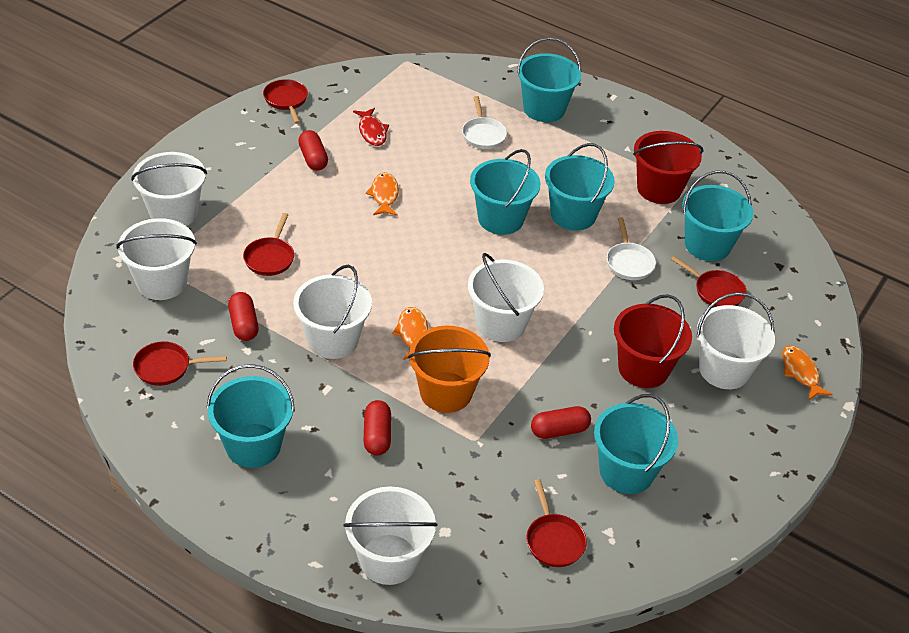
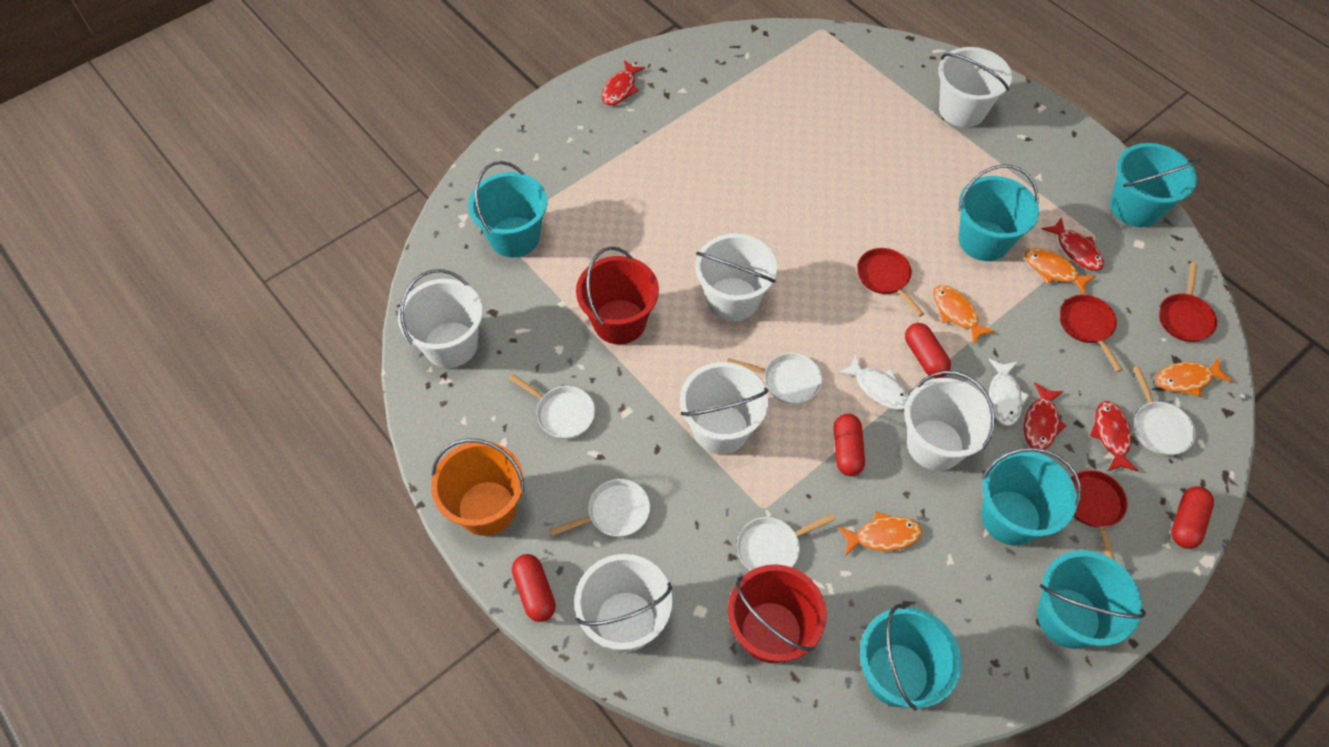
orange fish: 3 -> 4
red fish: 1 -> 4
red pan: 5 -> 4
white fish: 0 -> 2
white pan: 2 -> 5

